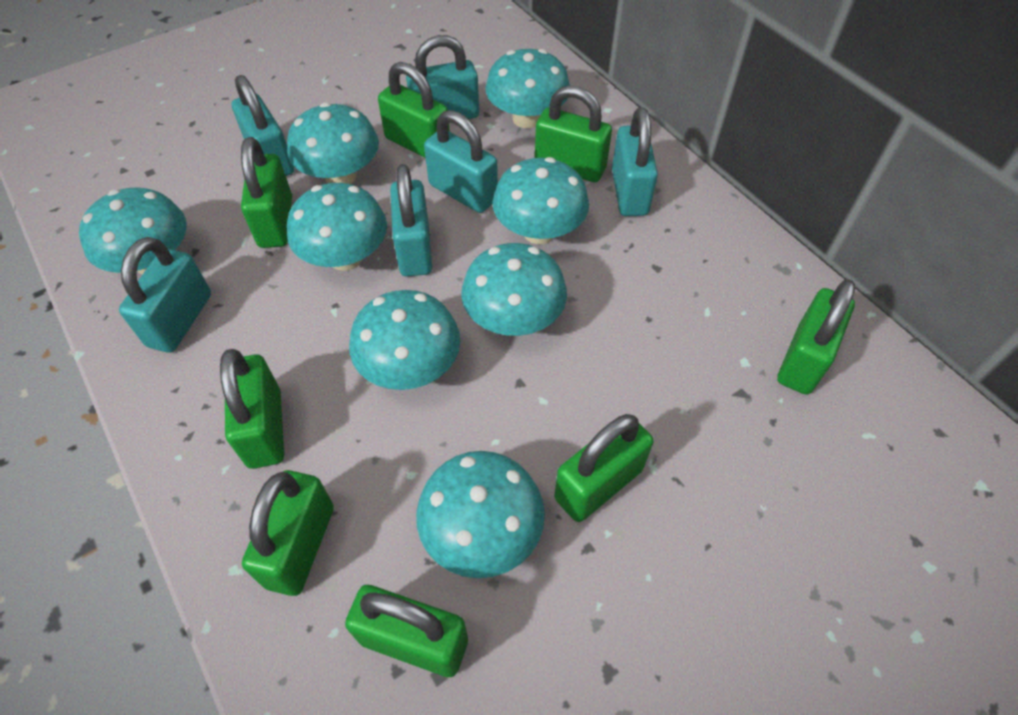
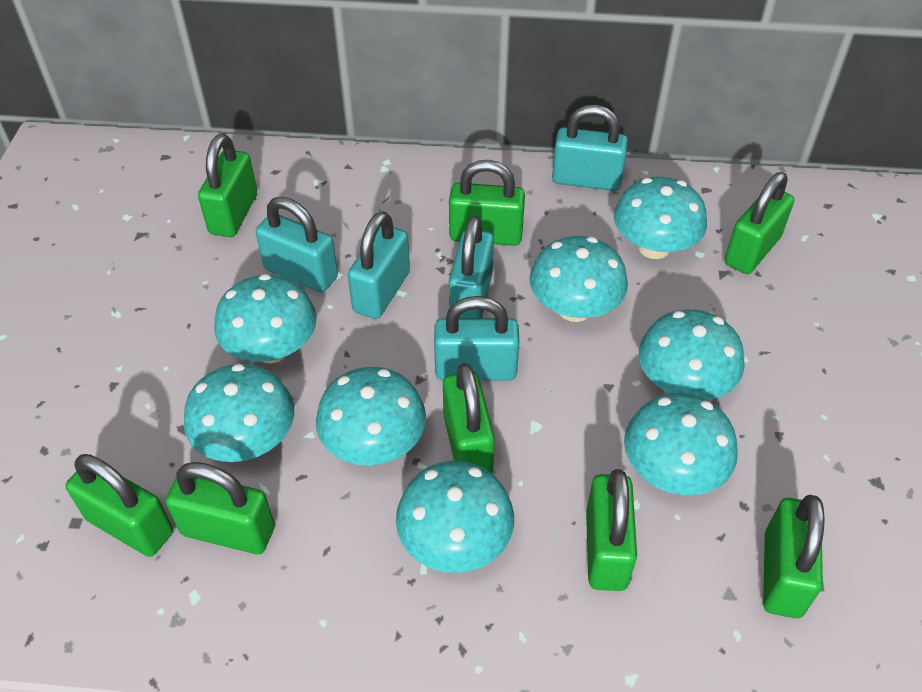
turquoise padlock: 6 -> 5

